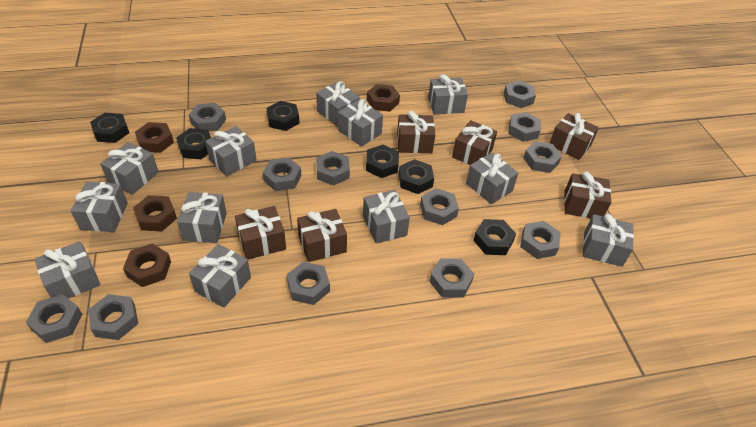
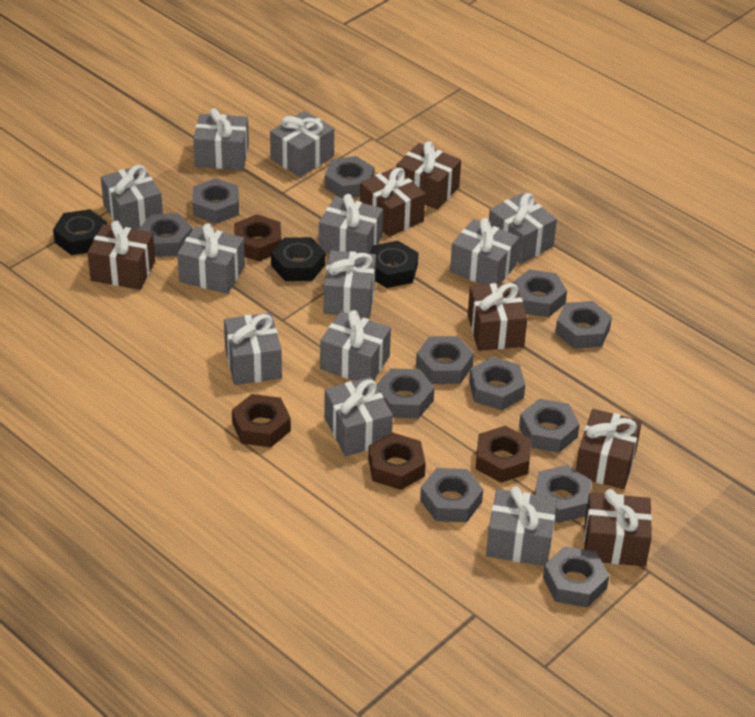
black nut: 6 -> 3

